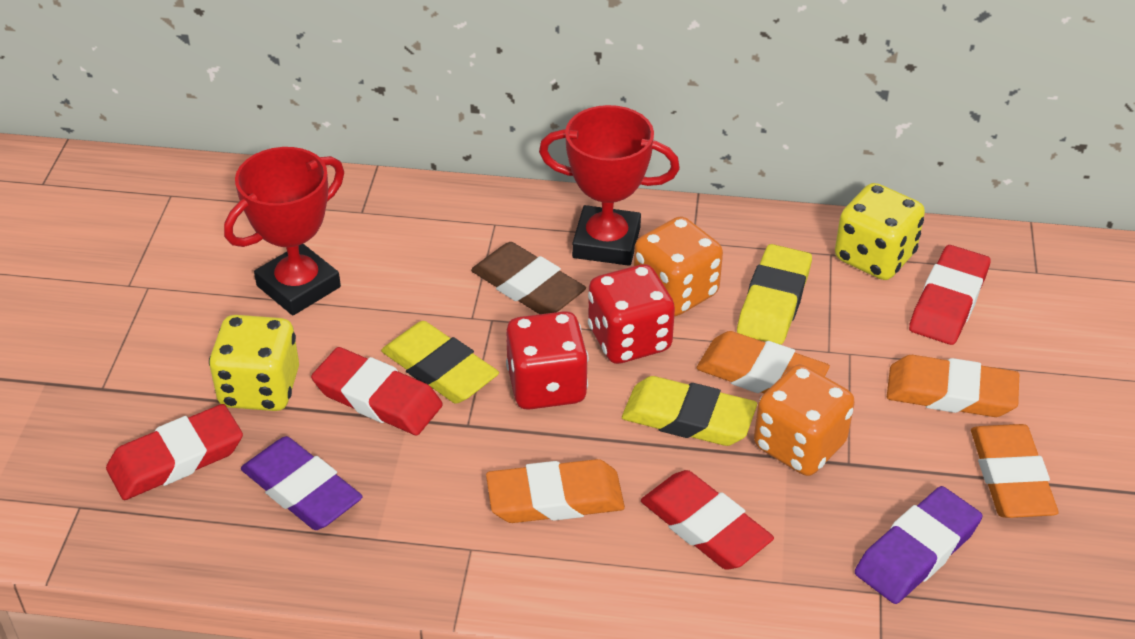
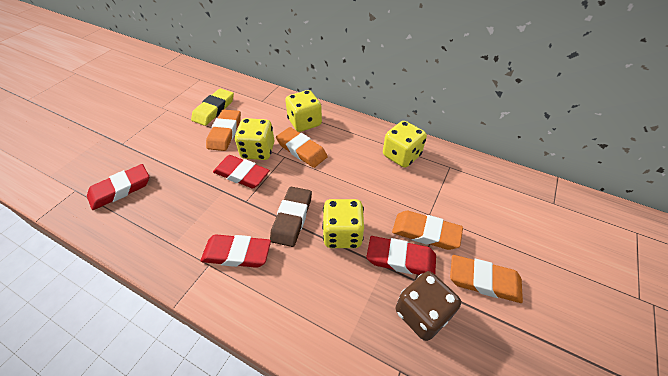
brown dice: 0 -> 1
orange dice: 2 -> 0
purple eraser: 2 -> 0
red dice: 2 -> 0
red trophy: 2 -> 0
yellow dice: 2 -> 4
yellow eraser: 3 -> 1

